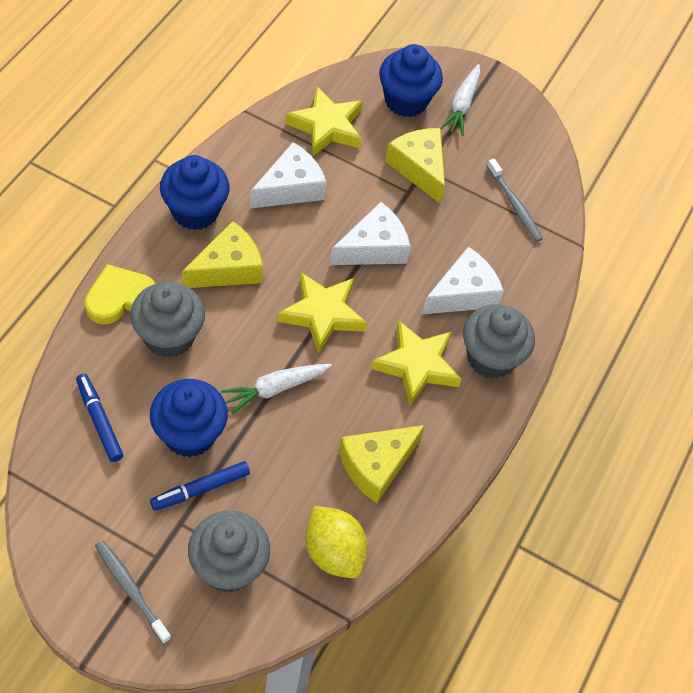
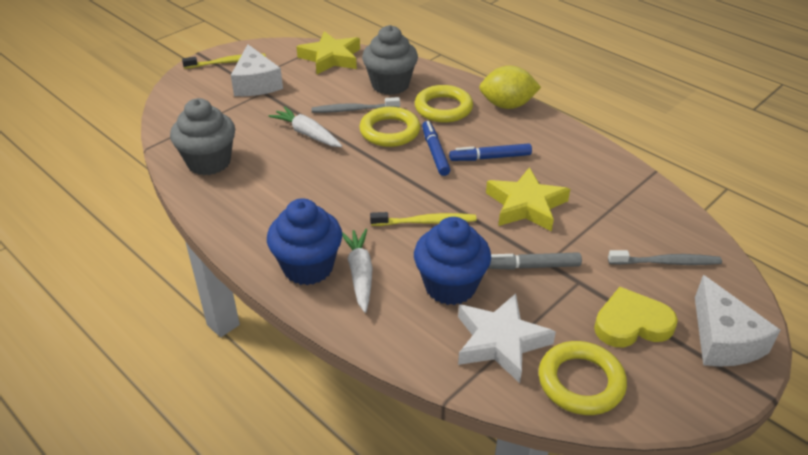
blue cupcake: 3 -> 2
grey cupcake: 3 -> 2
grey marker: 0 -> 1
white cheese: 3 -> 2
white star: 0 -> 1
yellow cheese: 3 -> 0
yellow ring: 0 -> 3
yellow star: 3 -> 2
yellow toothbrush: 0 -> 2

